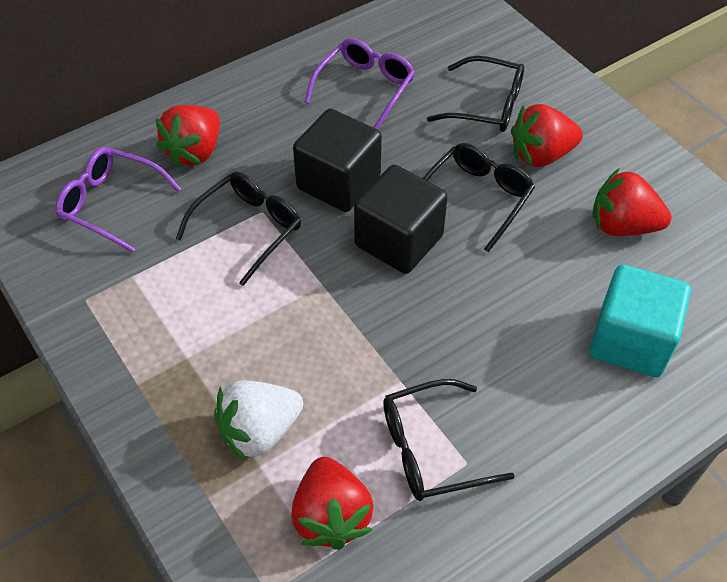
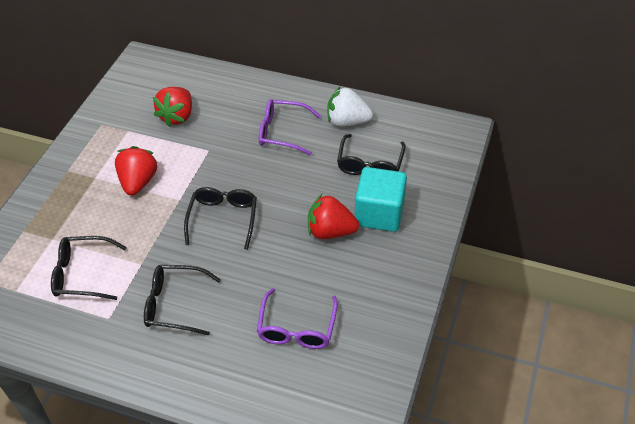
black cube: 2 -> 0
red strawberry: 4 -> 3

